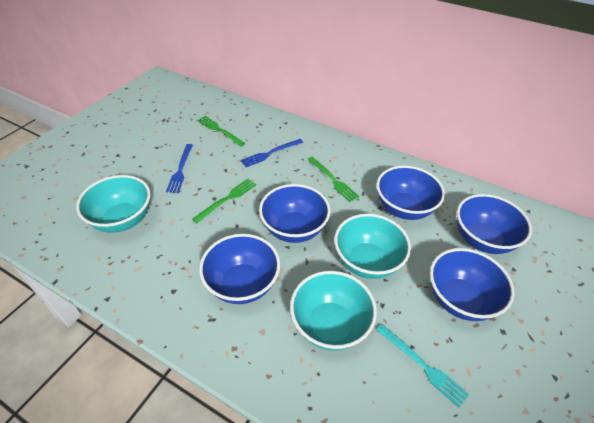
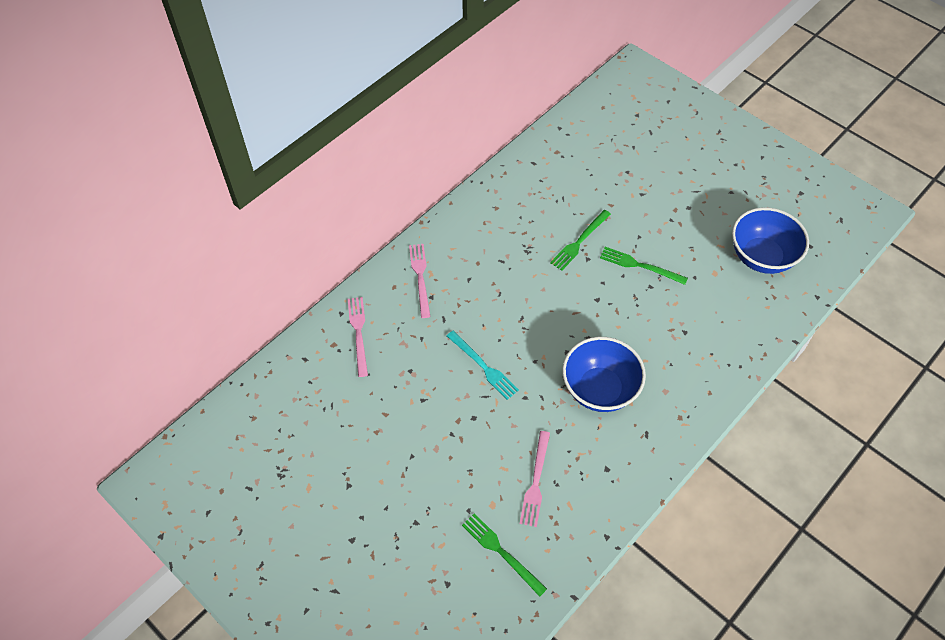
blue bowl: 5 -> 2
blue fork: 2 -> 0
pink fork: 0 -> 3
turquoise bowl: 3 -> 0

